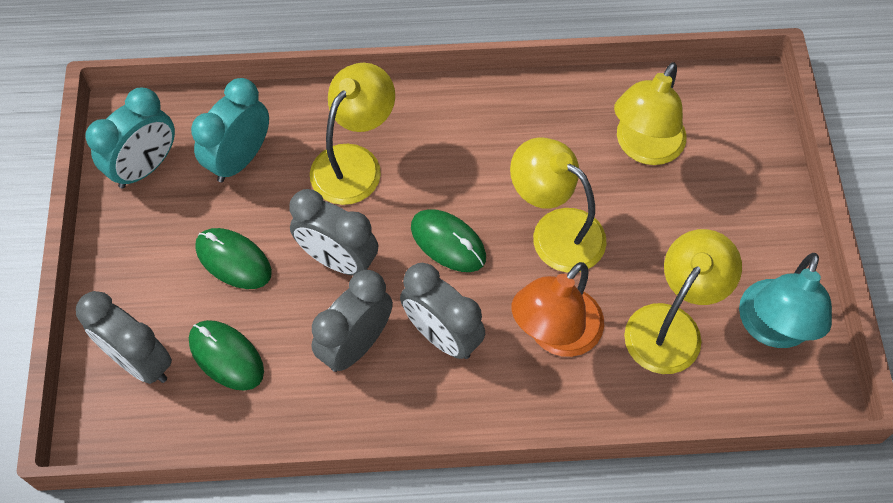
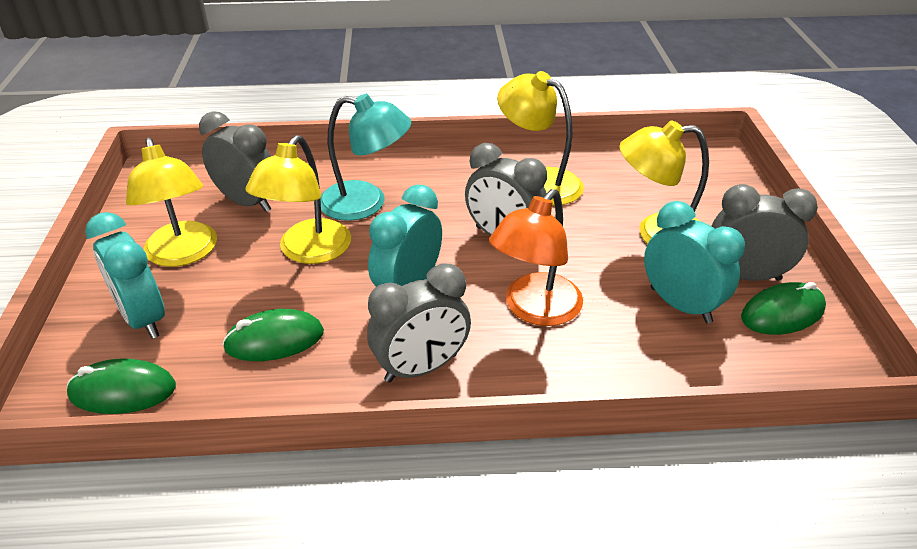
turquoise clock: 2 -> 3

